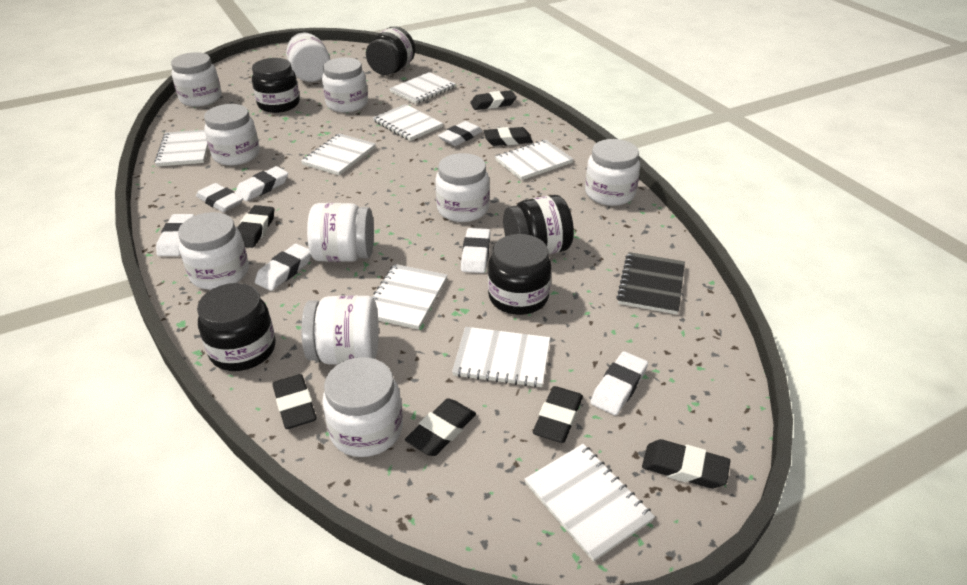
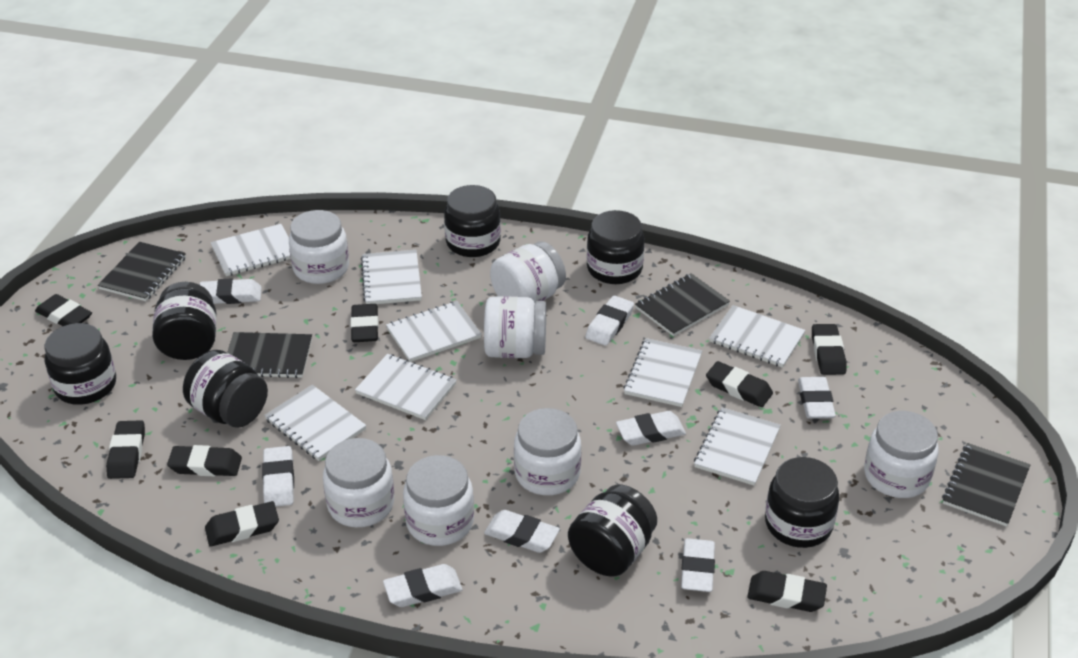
black eraser: 7 -> 8
black jar: 5 -> 7
black notebook: 1 -> 4
white eraser: 7 -> 8
white jar: 10 -> 7

